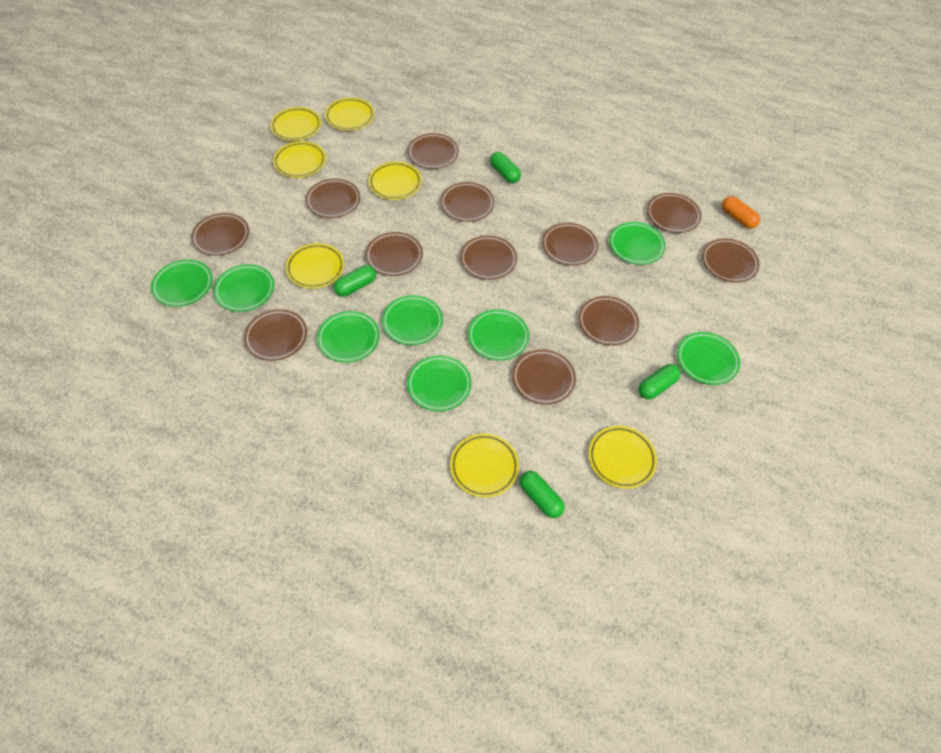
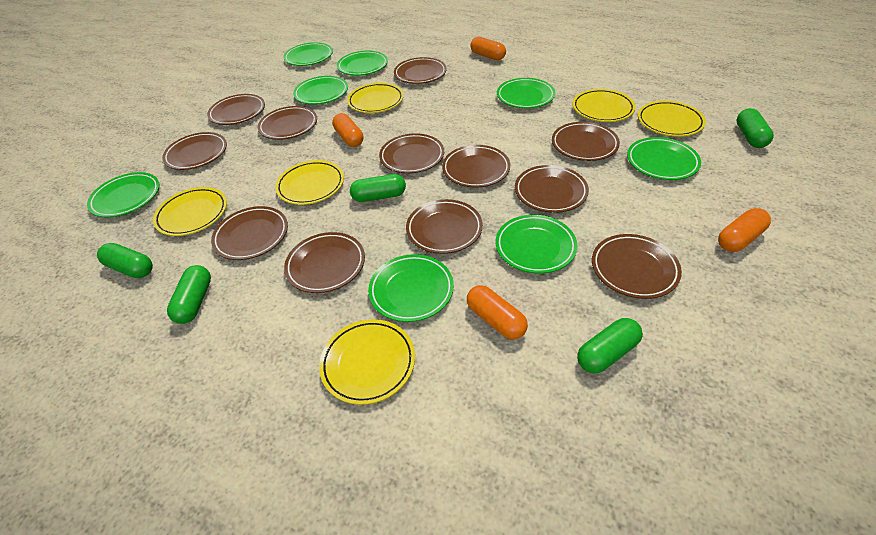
green capsule: 4 -> 5
orange capsule: 1 -> 4
yellow plate: 7 -> 6

